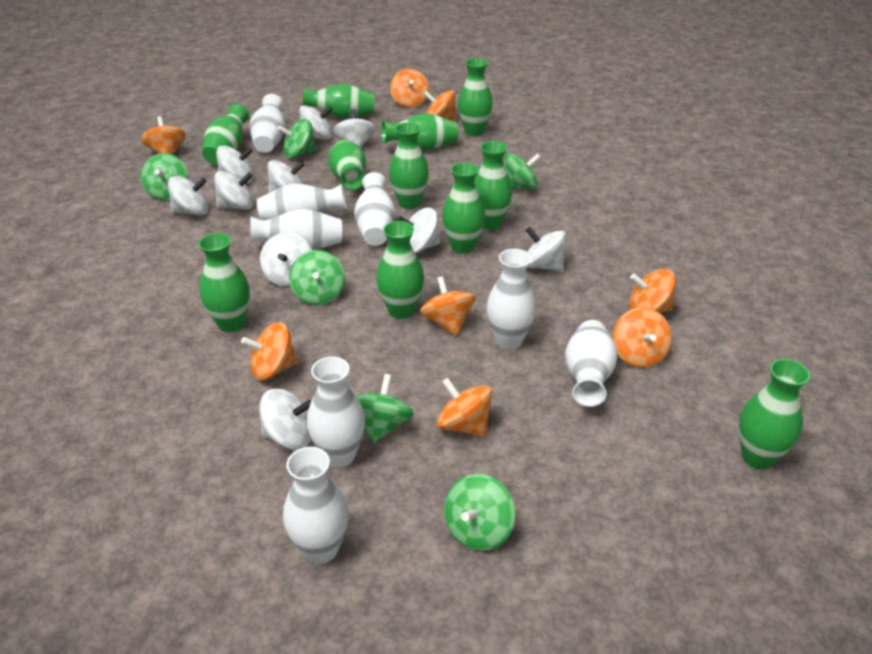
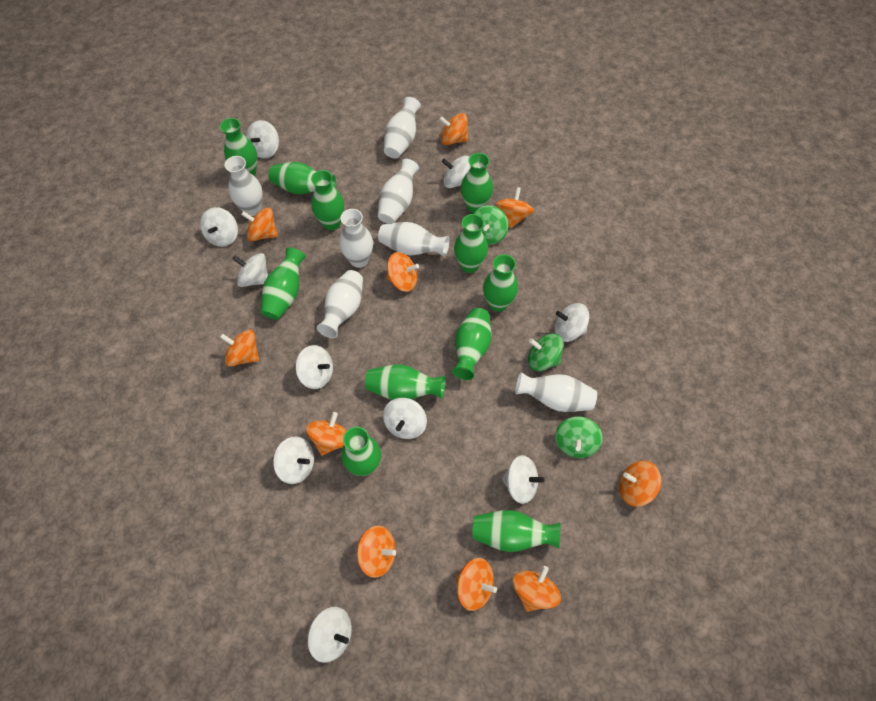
green spinning top: 6 -> 3
orange spinning top: 8 -> 10
white vase: 8 -> 7

